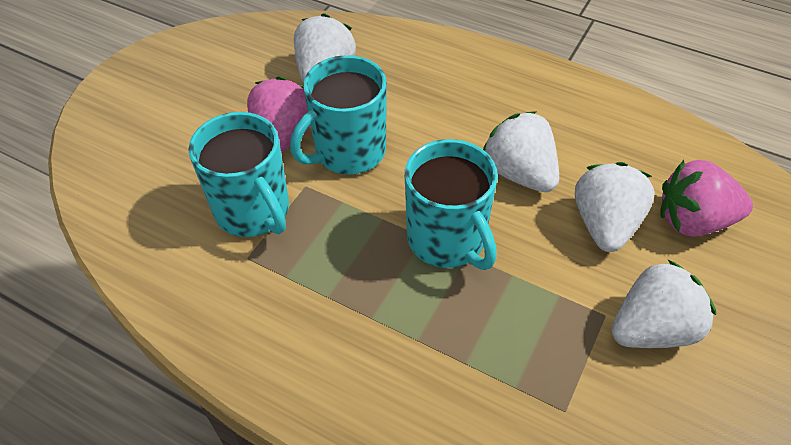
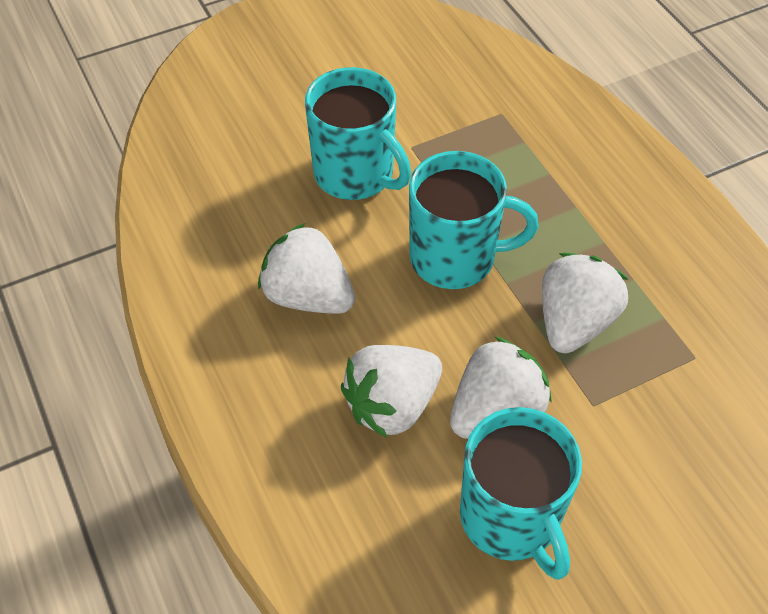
pink strawberry: 2 -> 0

